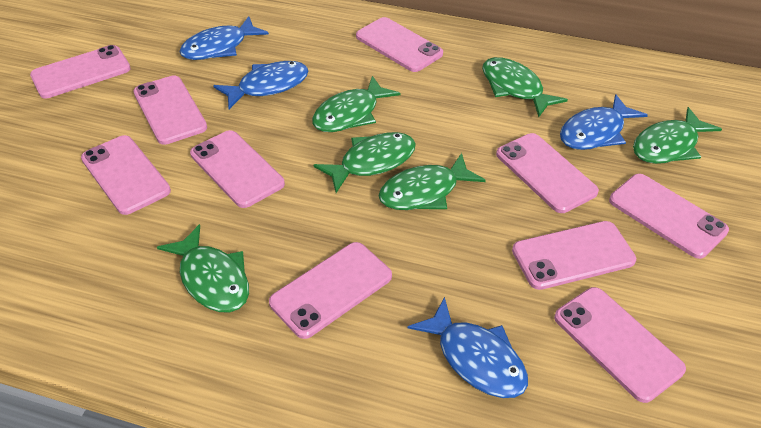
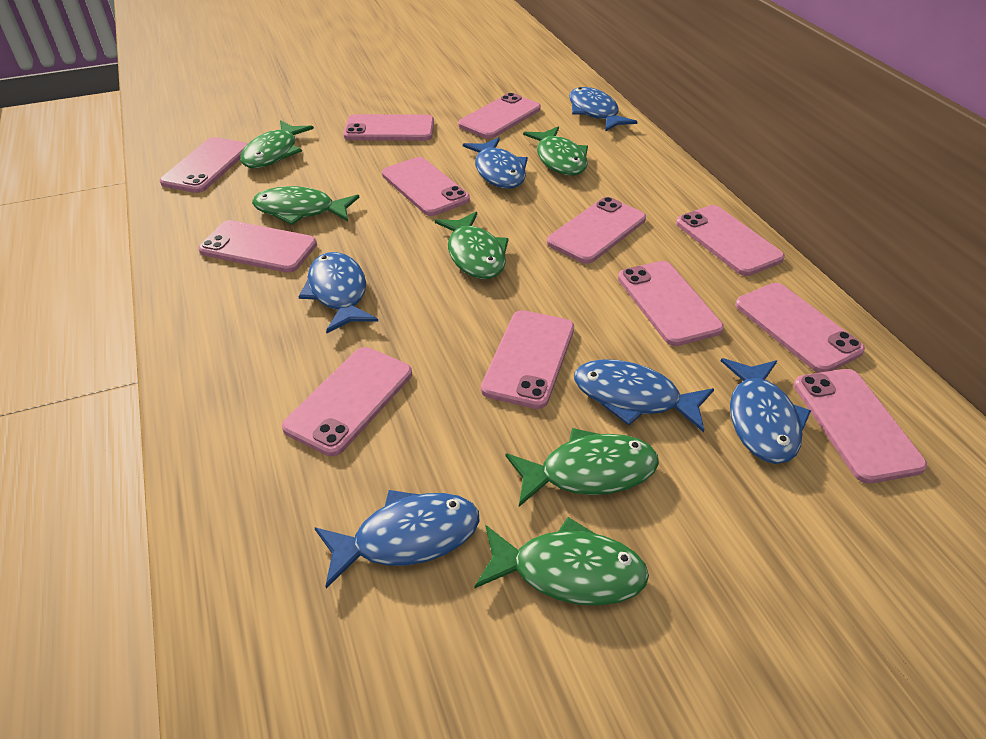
blue fish: 4 -> 6
pink phone: 10 -> 12

